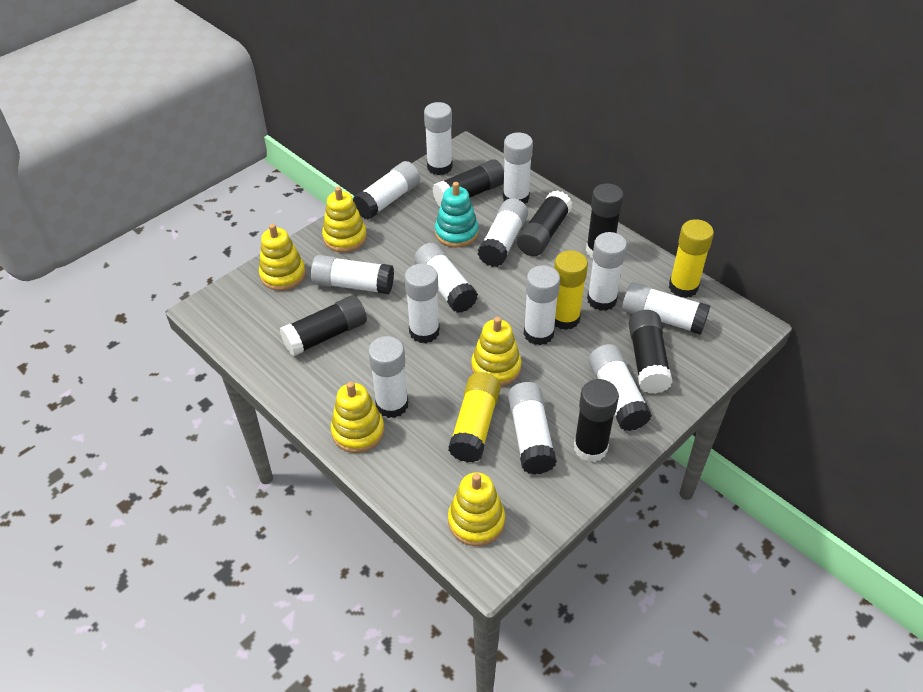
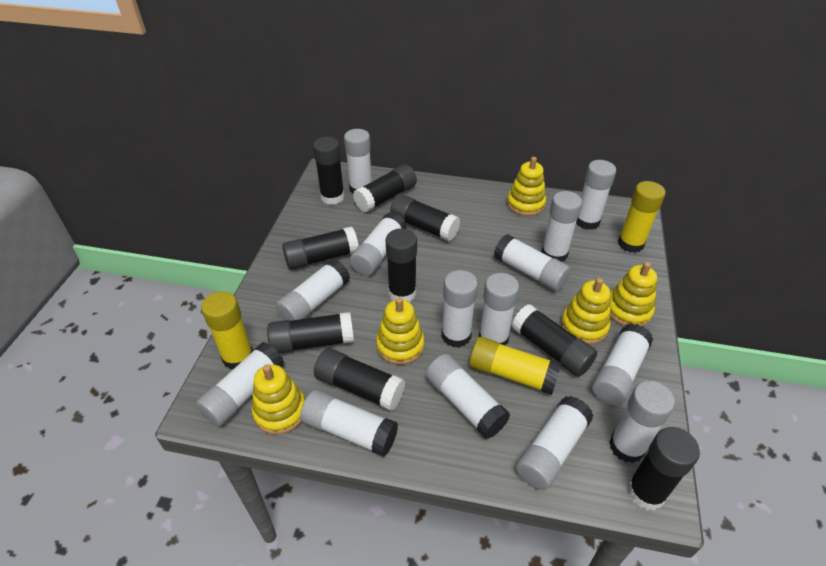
black glue stick: 6 -> 9
turquoise stacking toy: 1 -> 0
white glue stick: 13 -> 14

